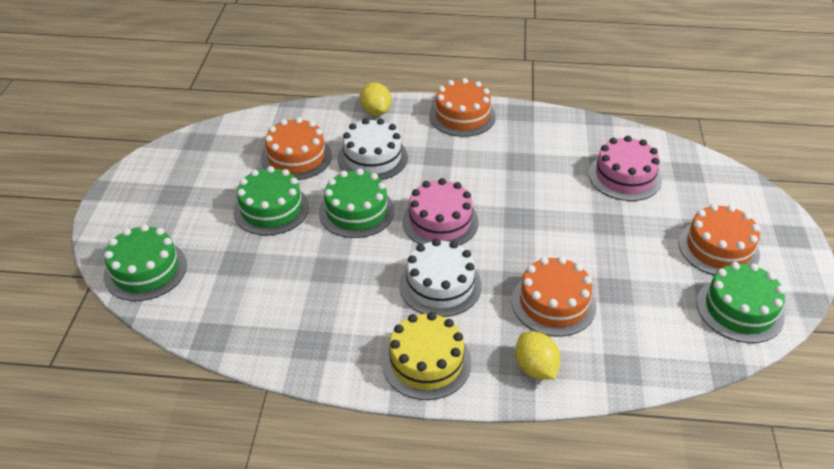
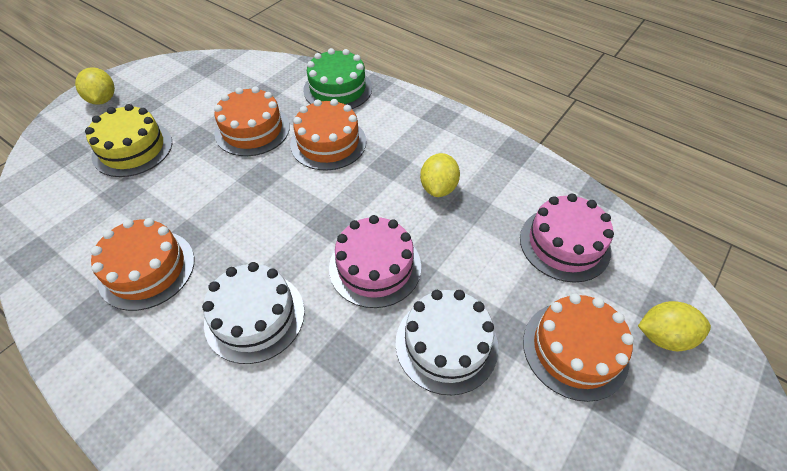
green cake: 4 -> 1
yellow lemon: 2 -> 3

